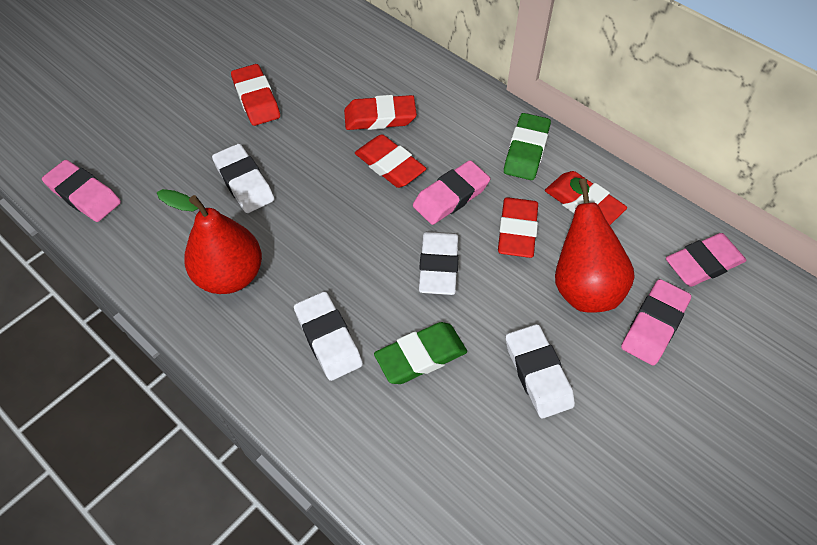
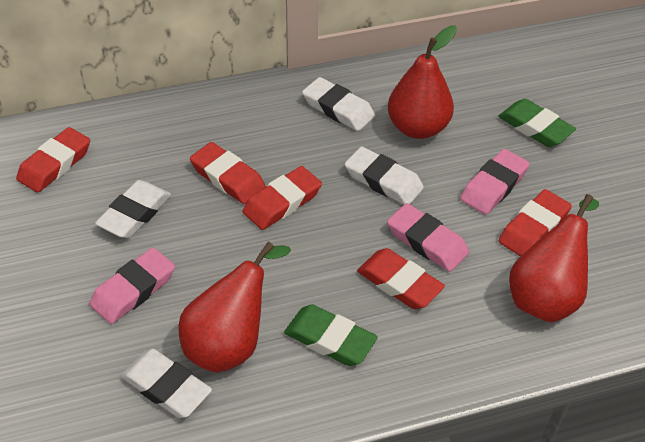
pink eraser: 4 -> 3
red pear: 2 -> 3

